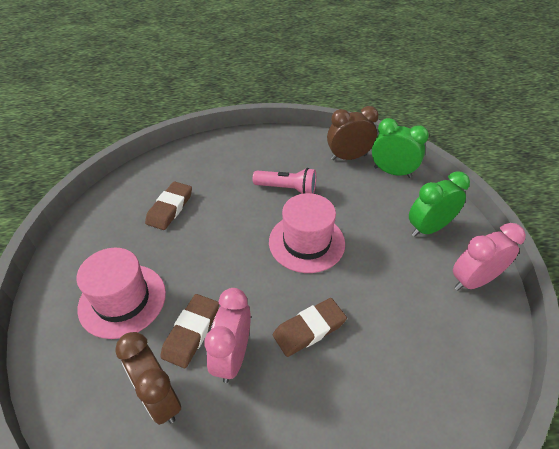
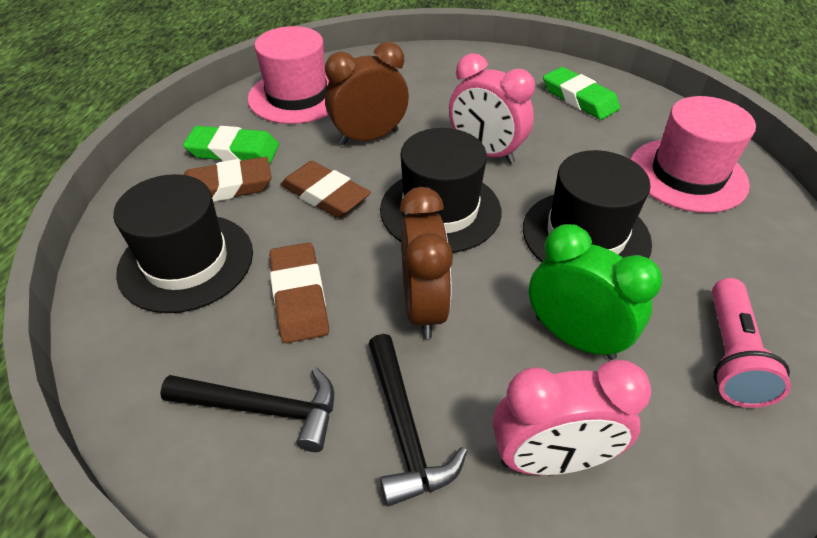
black hammer: 0 -> 2
black hat: 0 -> 3
green clock: 2 -> 1
green eraser: 0 -> 2

